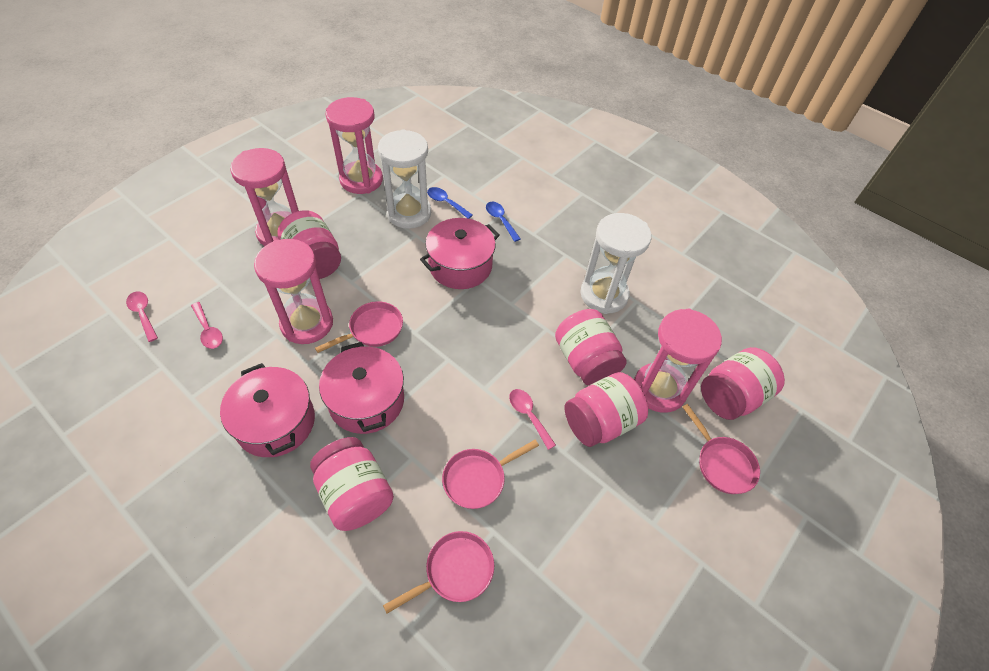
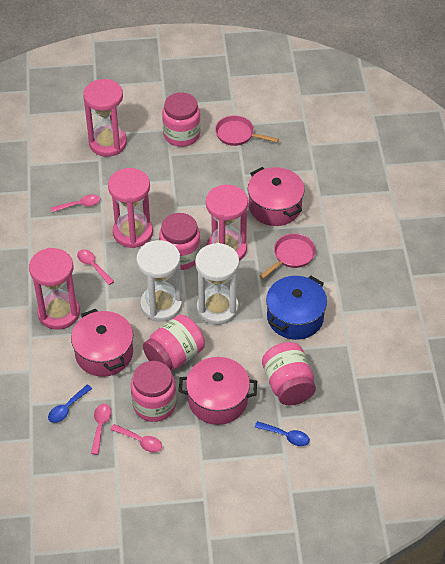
blue pot: 0 -> 1
pink pan: 4 -> 2
pink spoon: 3 -> 4

